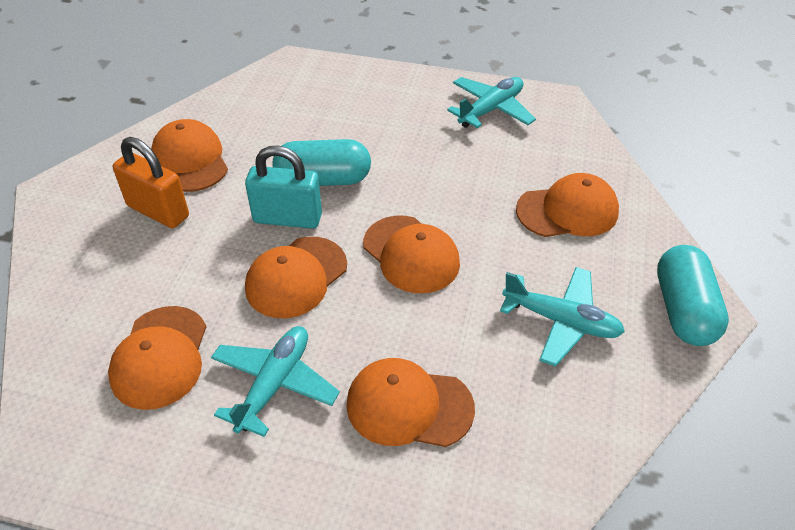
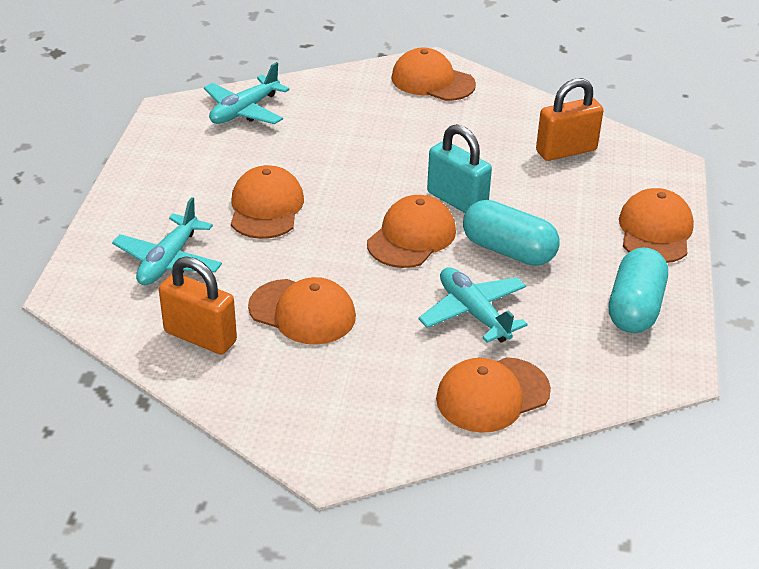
orange padlock: 1 -> 2

